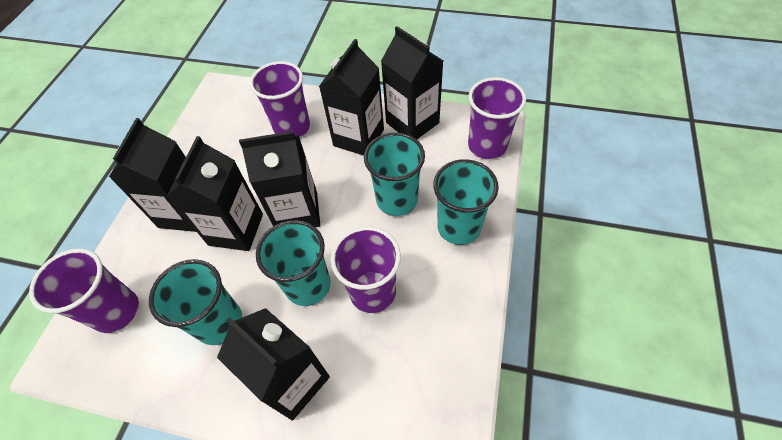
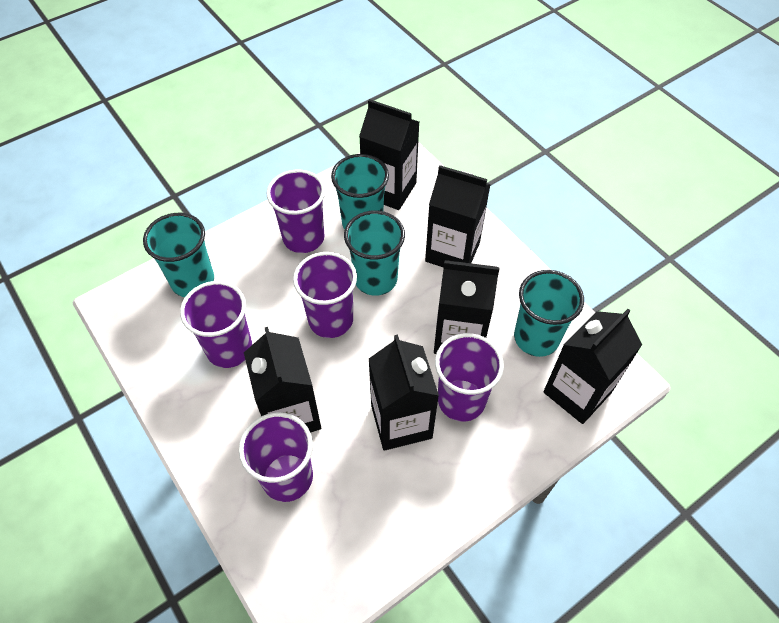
purple cup: 4 -> 5

